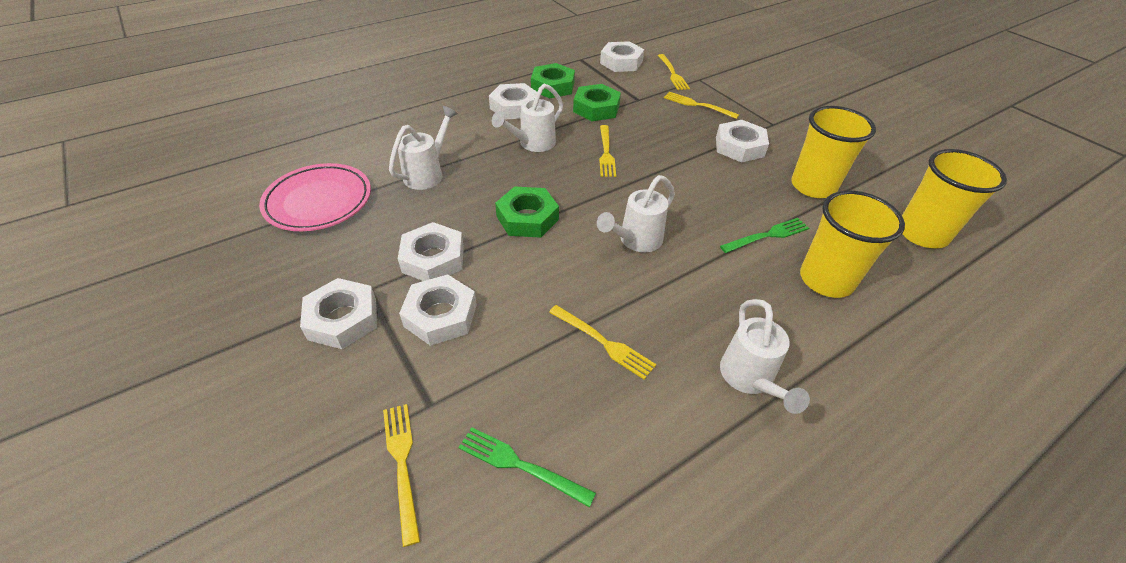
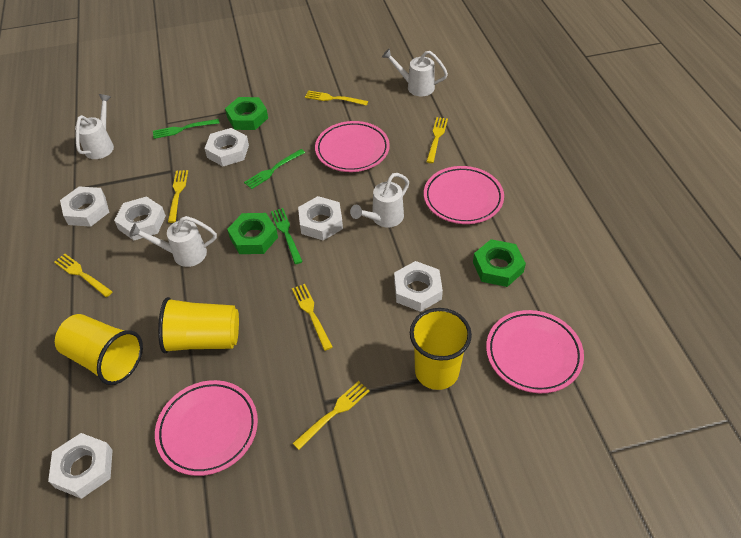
green fork: 2 -> 3
pink plate: 1 -> 4
yellow fork: 5 -> 6

